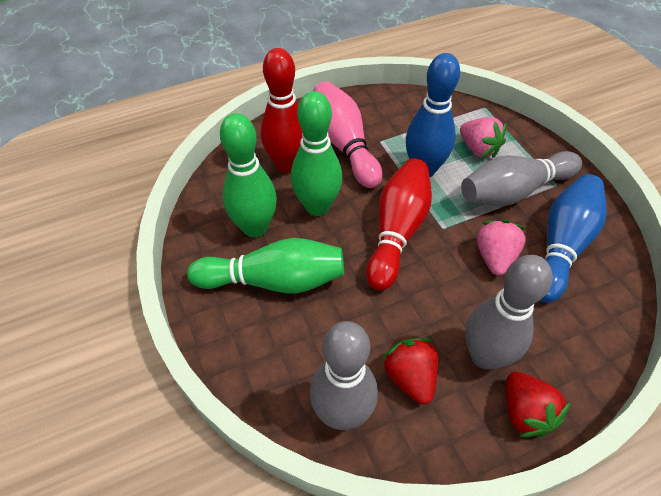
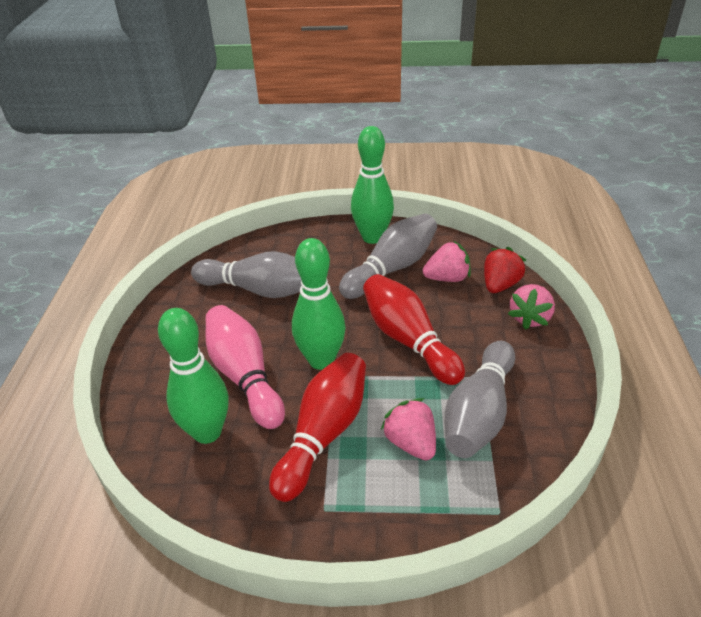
blue bowling pin: 2 -> 0
pink strawberry: 2 -> 3
red strawberry: 2 -> 1

